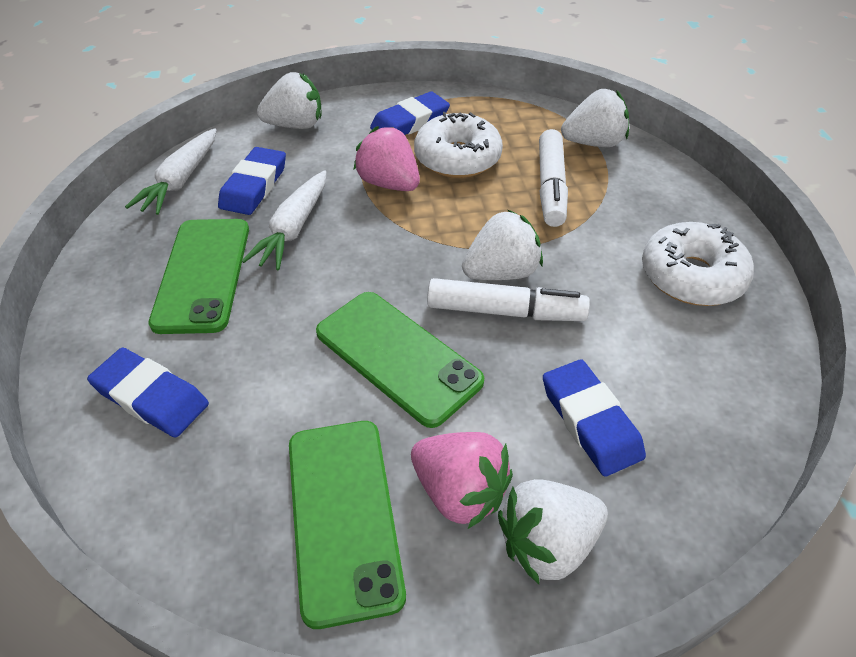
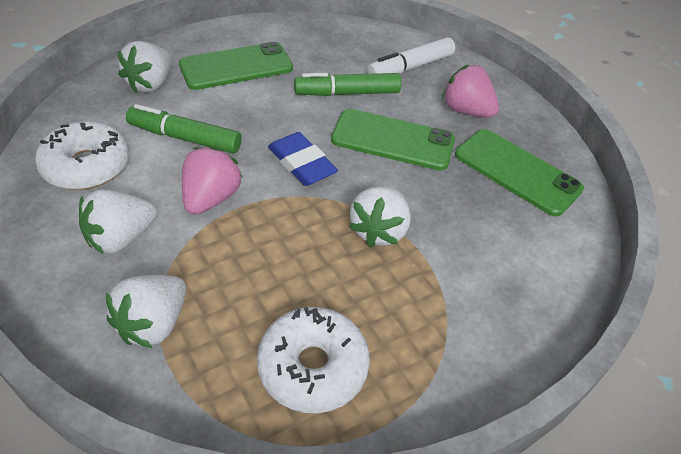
blue eraser: 4 -> 1
green marker: 0 -> 2
white carrot: 2 -> 0
white marker: 2 -> 1

